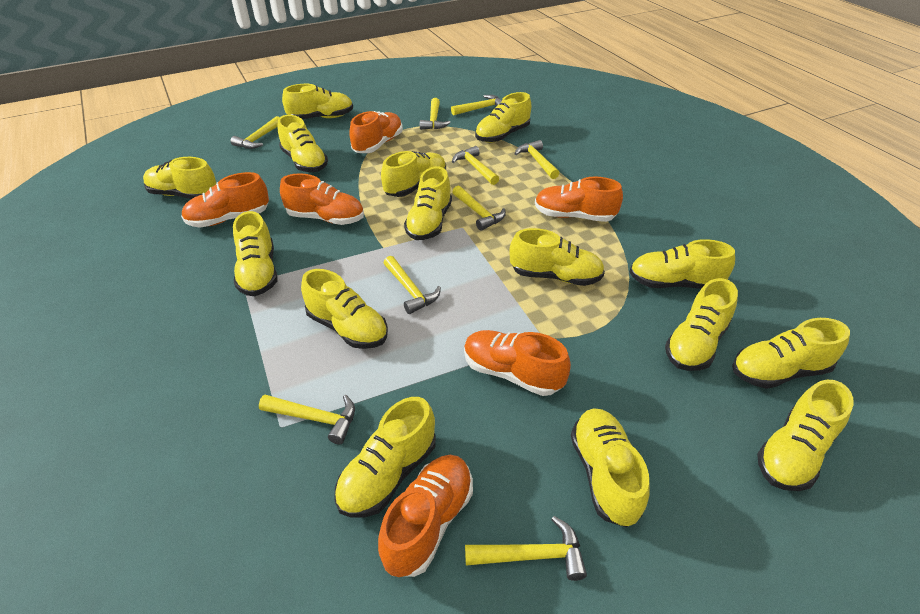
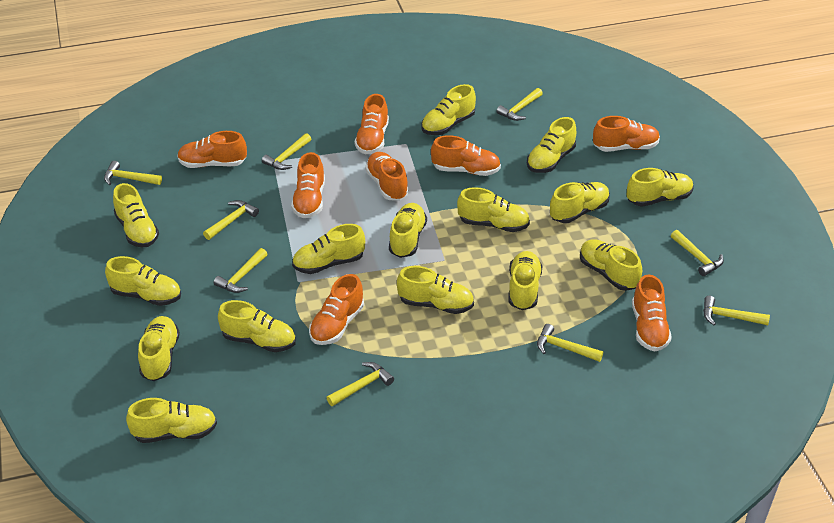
orange shoe: 6 -> 8

